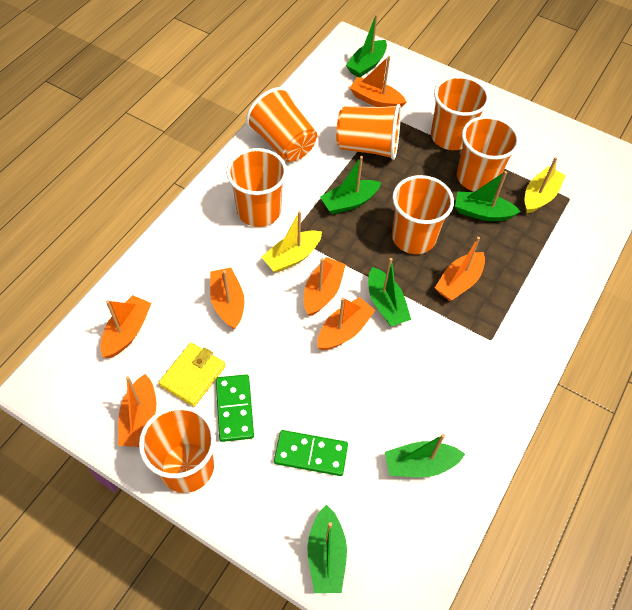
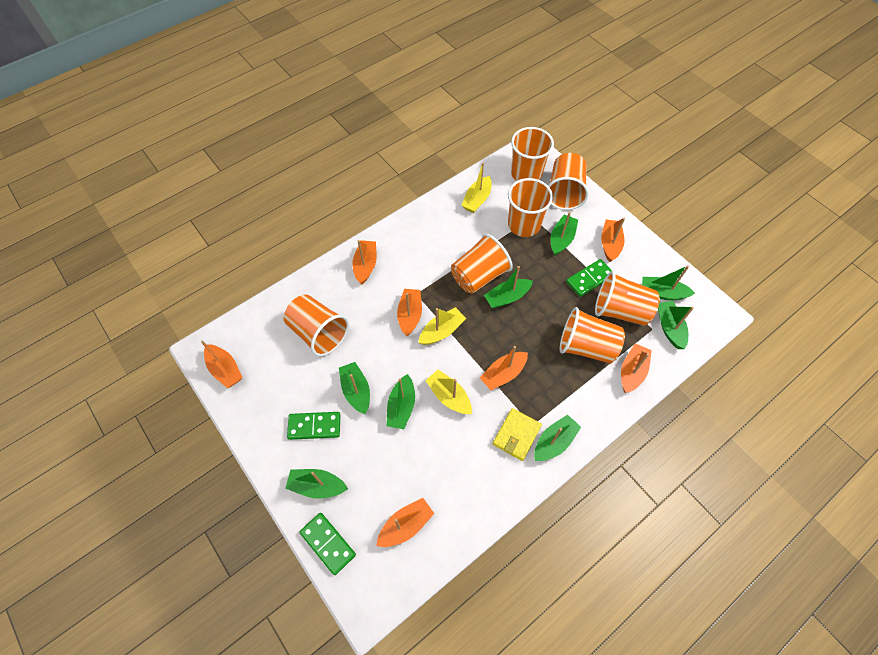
green boat: 6 -> 8
green domino: 2 -> 3
yellow boat: 2 -> 3

